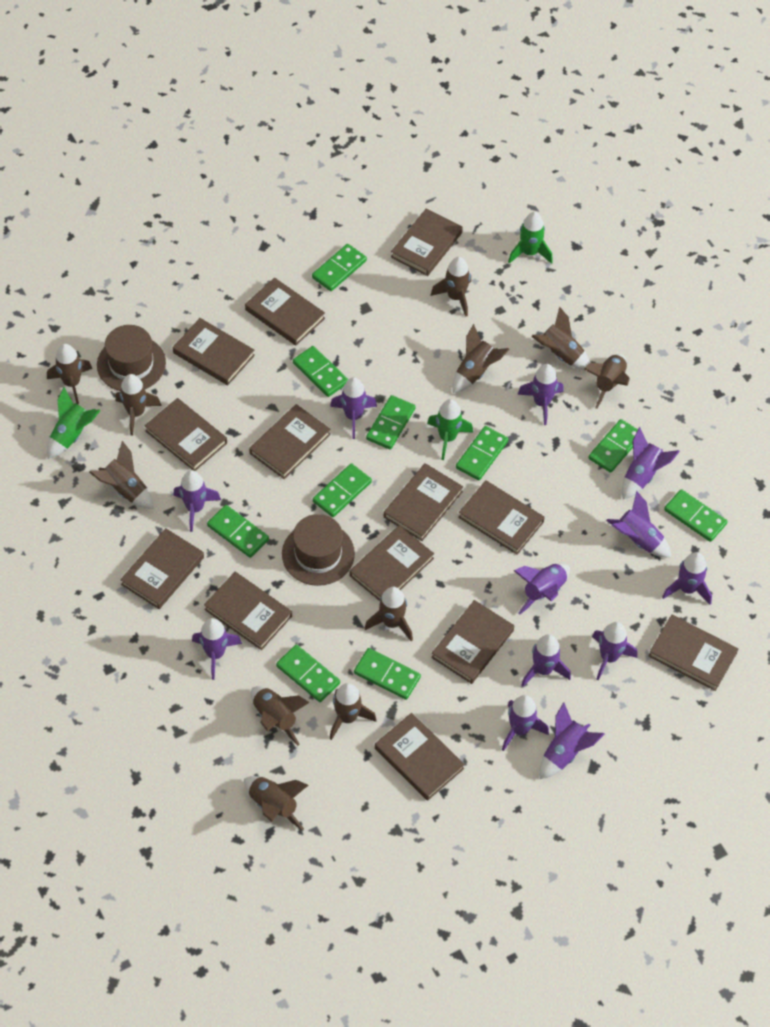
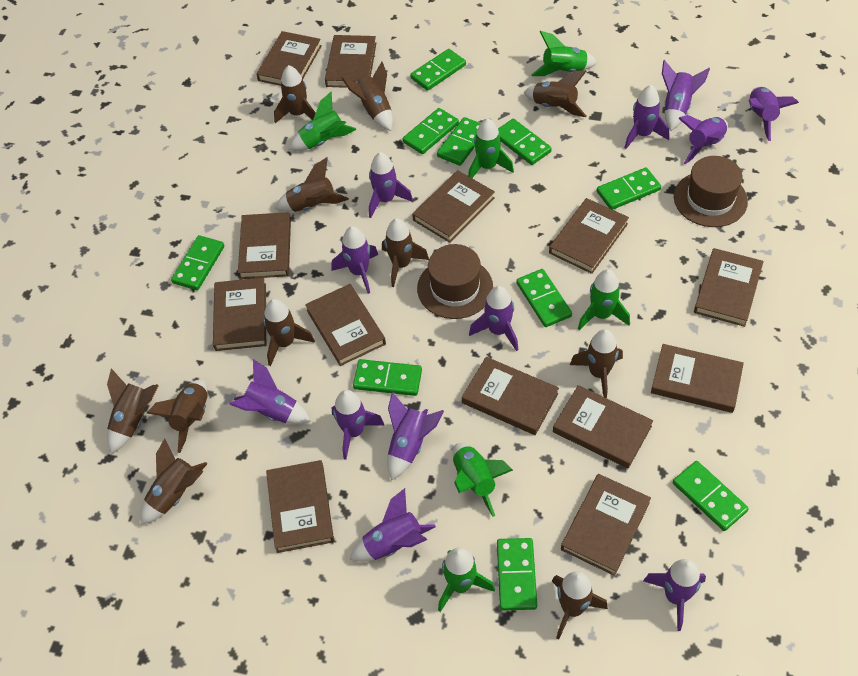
green rocket: 3 -> 6

